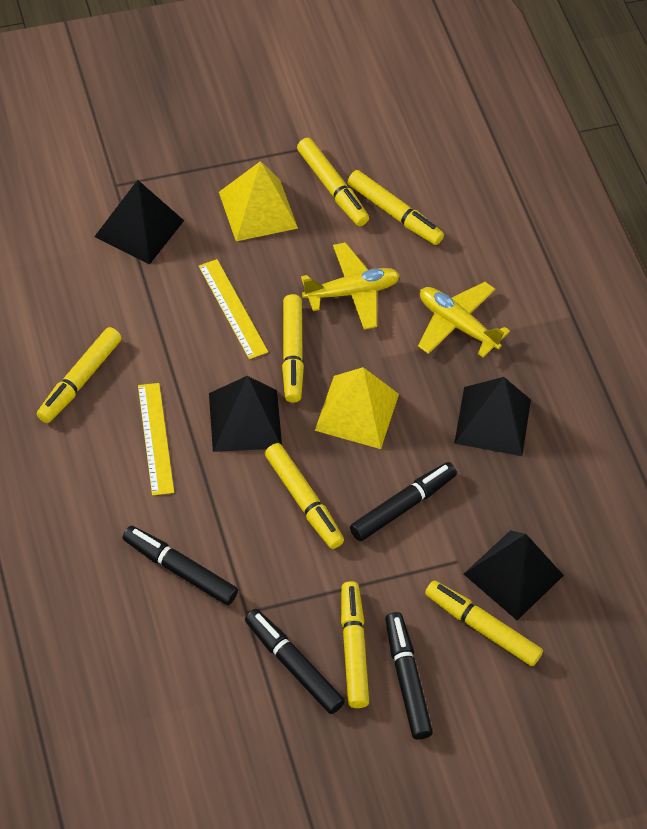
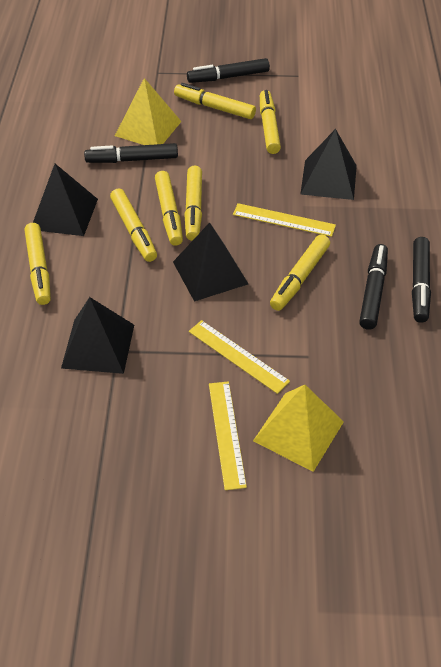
yellow plane: 2 -> 0
yellow ruler: 2 -> 3

